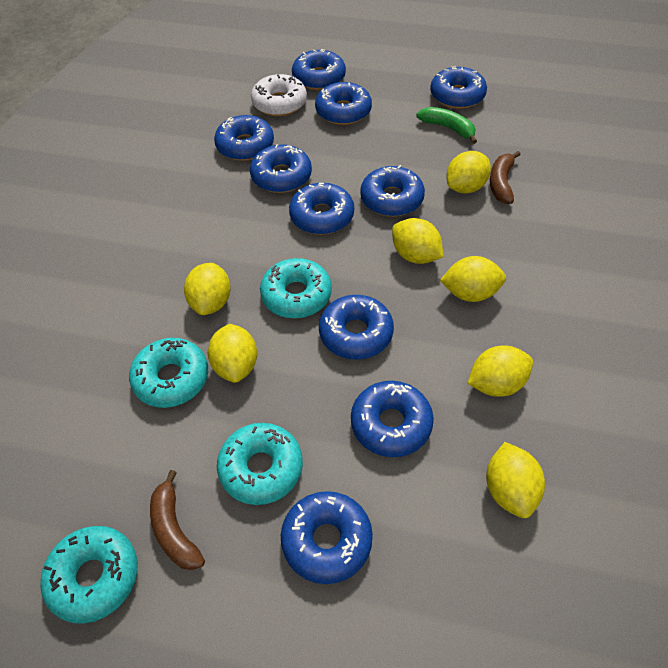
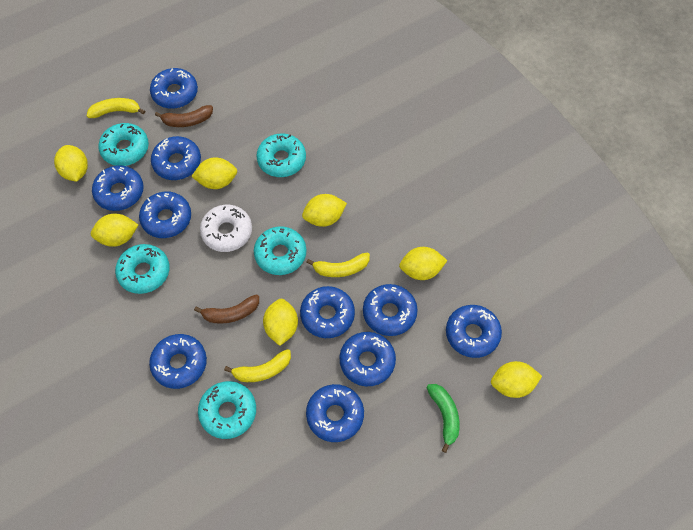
turquoise donut: 4 -> 5
yellow banana: 0 -> 3

